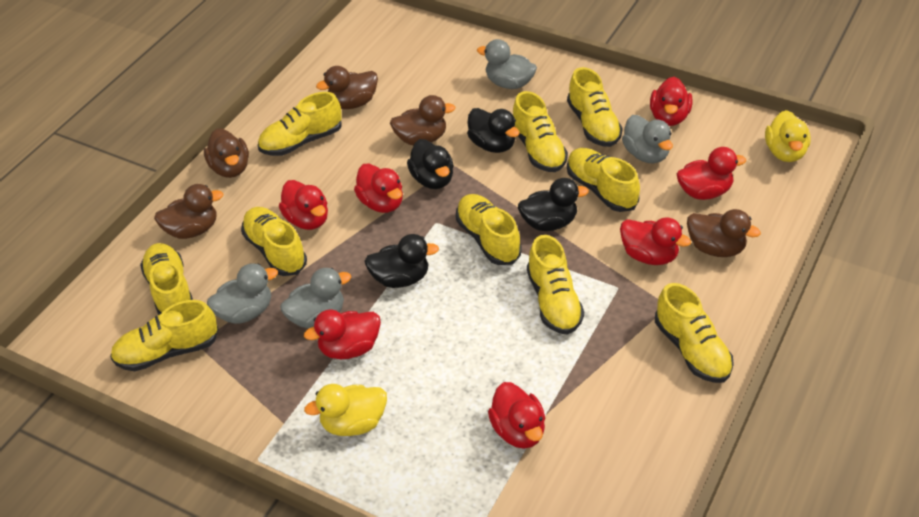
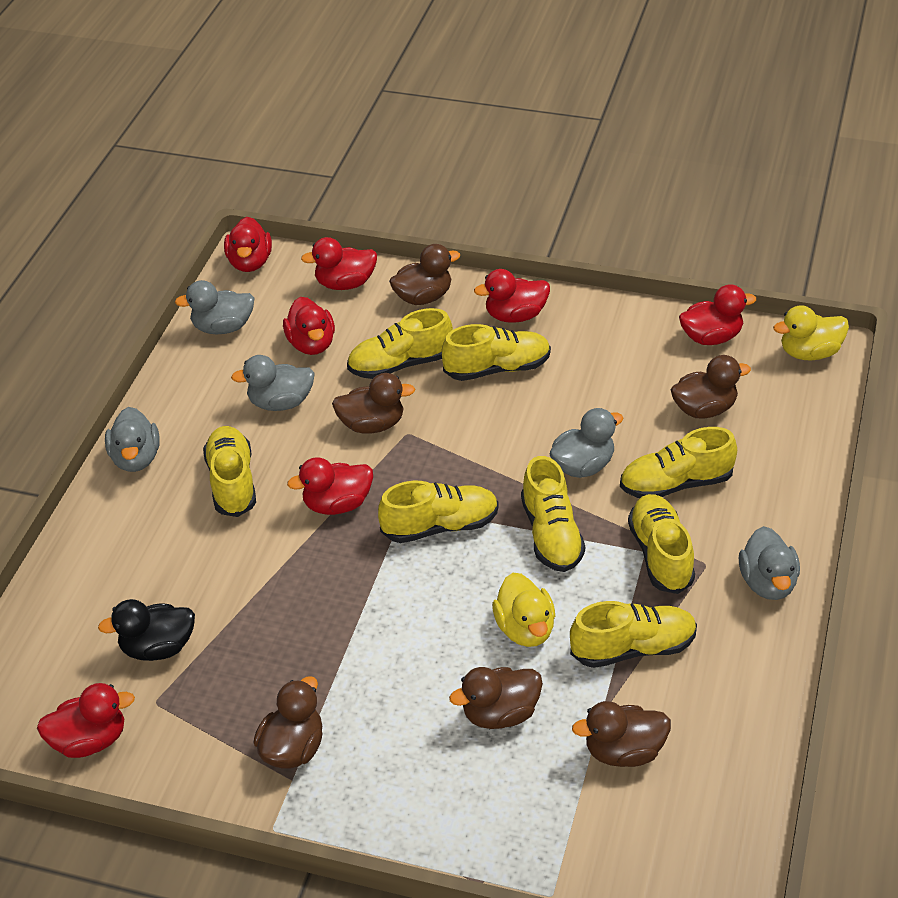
black duck: 4 -> 1
brown duck: 5 -> 6
grey duck: 4 -> 5
yellow shoe: 10 -> 8

